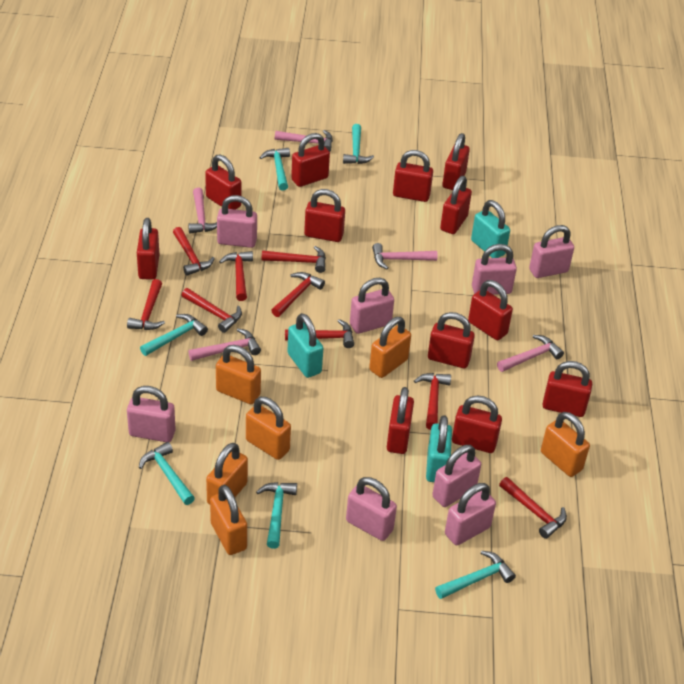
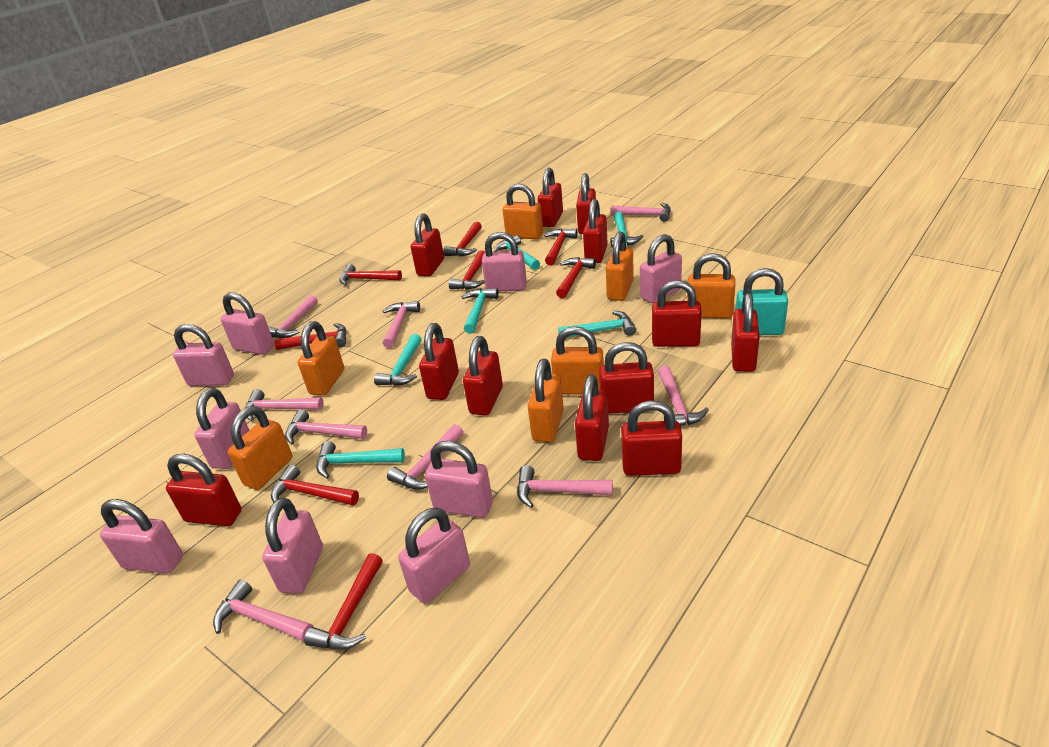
orange padlock: 6 -> 7
pink hammer: 5 -> 9
pink padlock: 8 -> 9
red hammer: 9 -> 8
turquoise padlock: 3 -> 1

